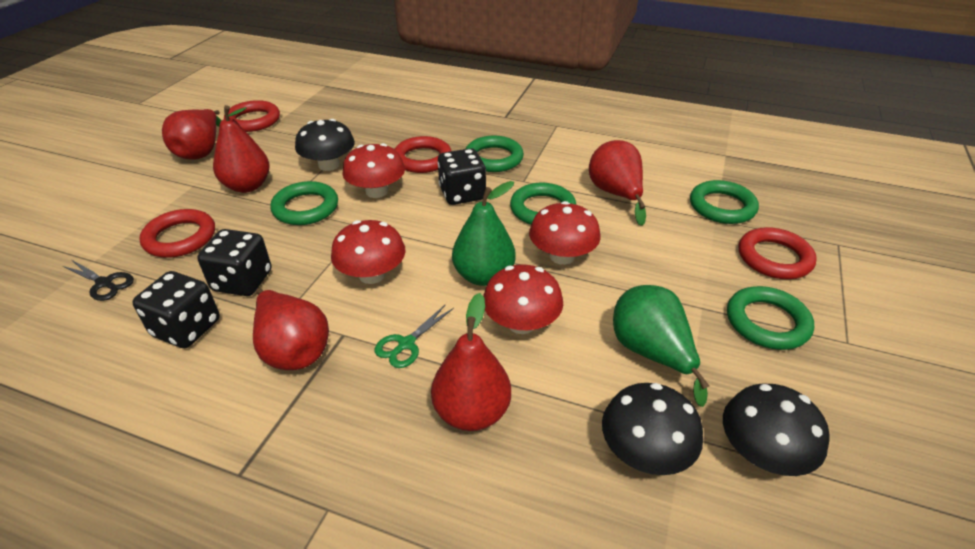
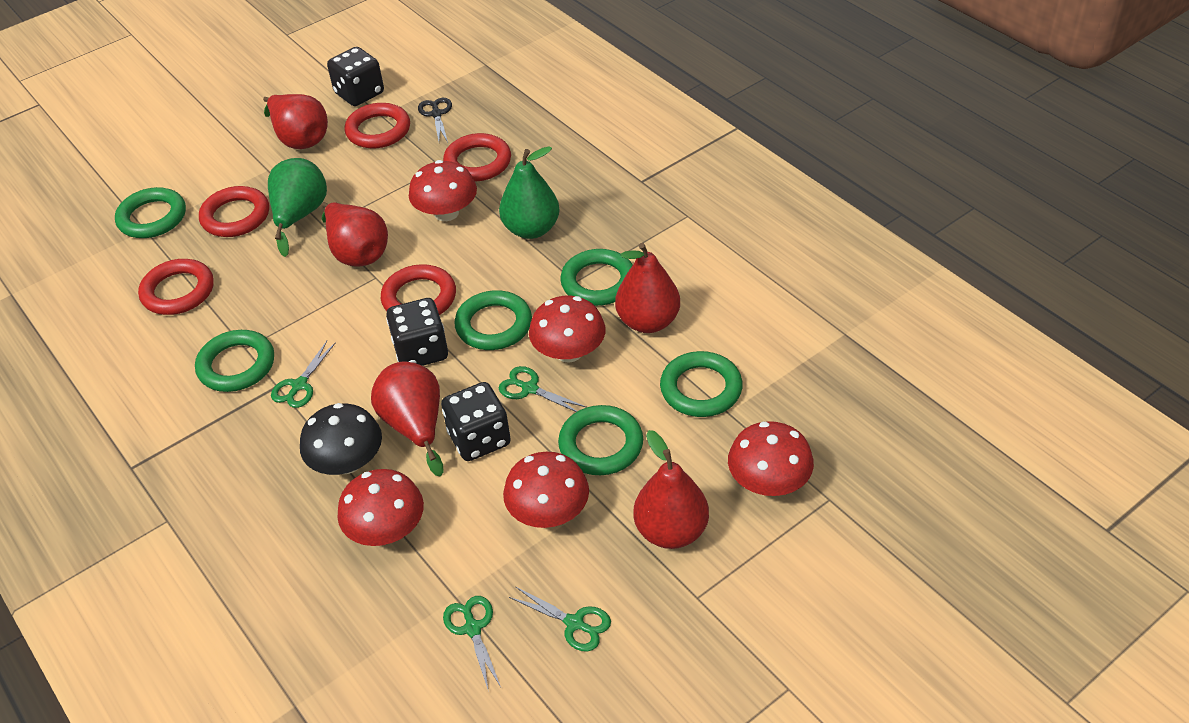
black mushroom: 3 -> 1
green ring: 5 -> 6
green scissors: 1 -> 4
red mushroom: 4 -> 5
red ring: 4 -> 5

